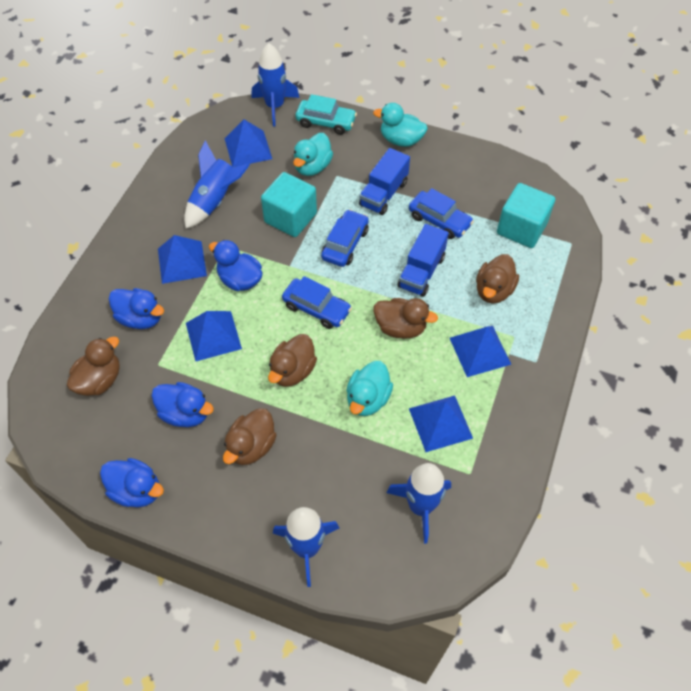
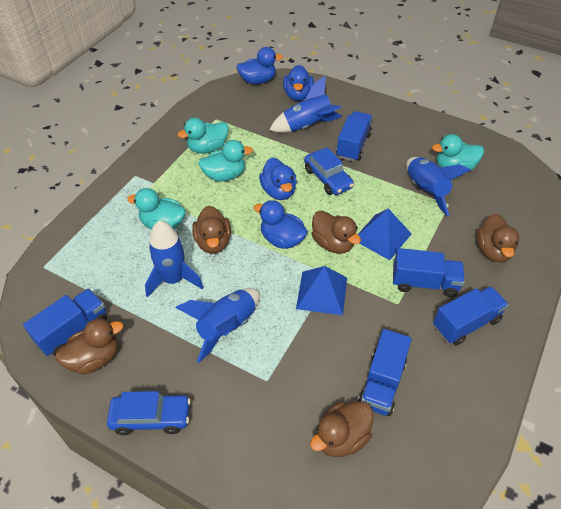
blue car: 3 -> 2
blue pyramid: 5 -> 2
blue truck: 2 -> 5
turquoise car: 1 -> 0
turquoise cube: 2 -> 0
turquoise duck: 3 -> 4

